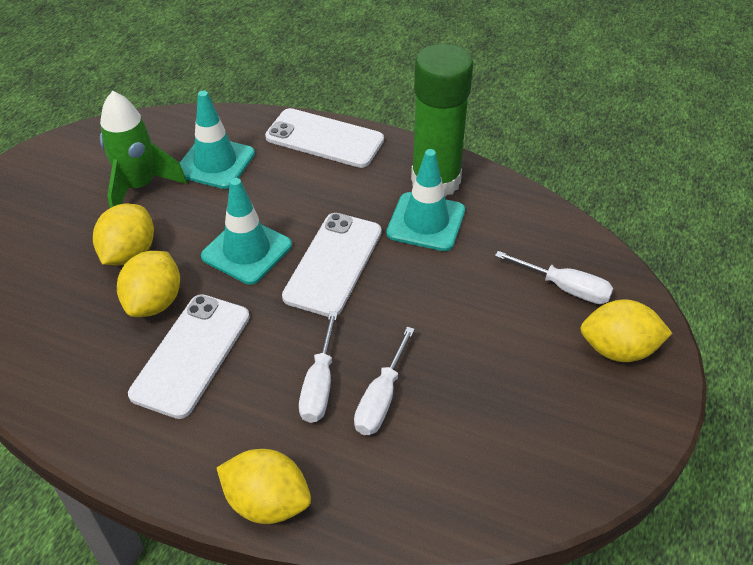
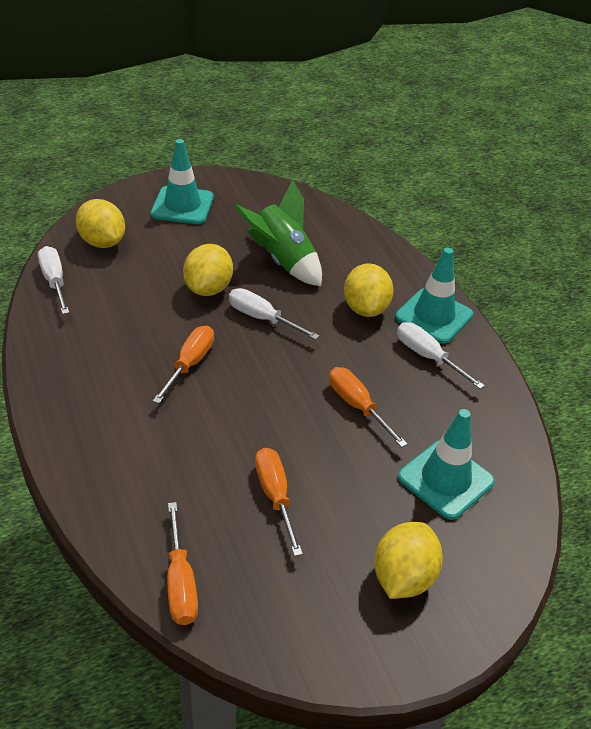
green glue stick: 1 -> 0
orange screwdriver: 0 -> 4
white phone: 3 -> 0

